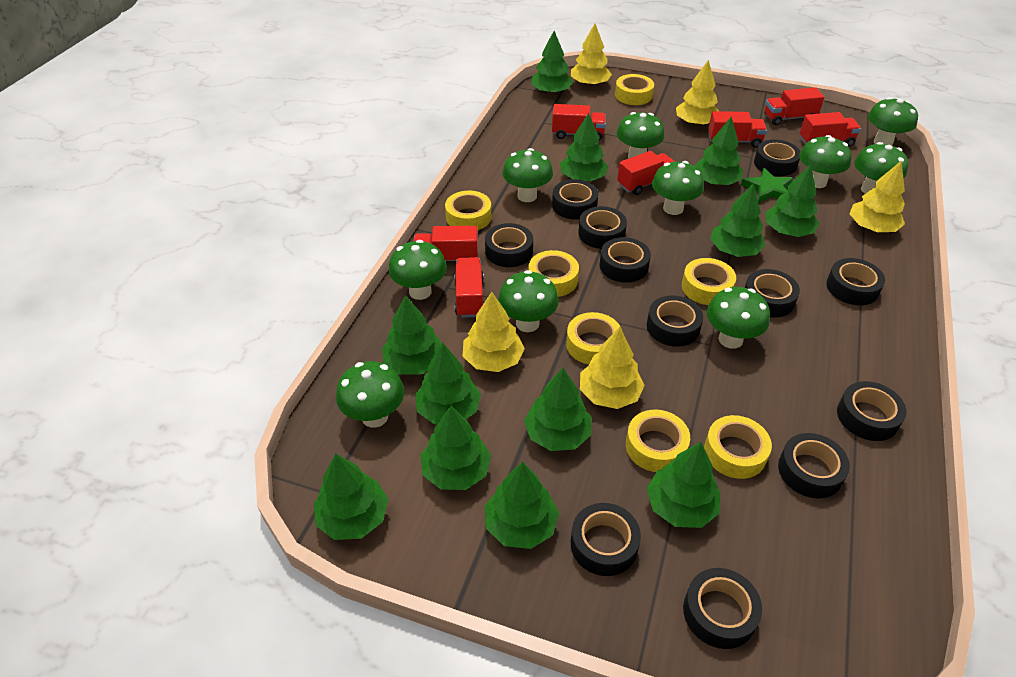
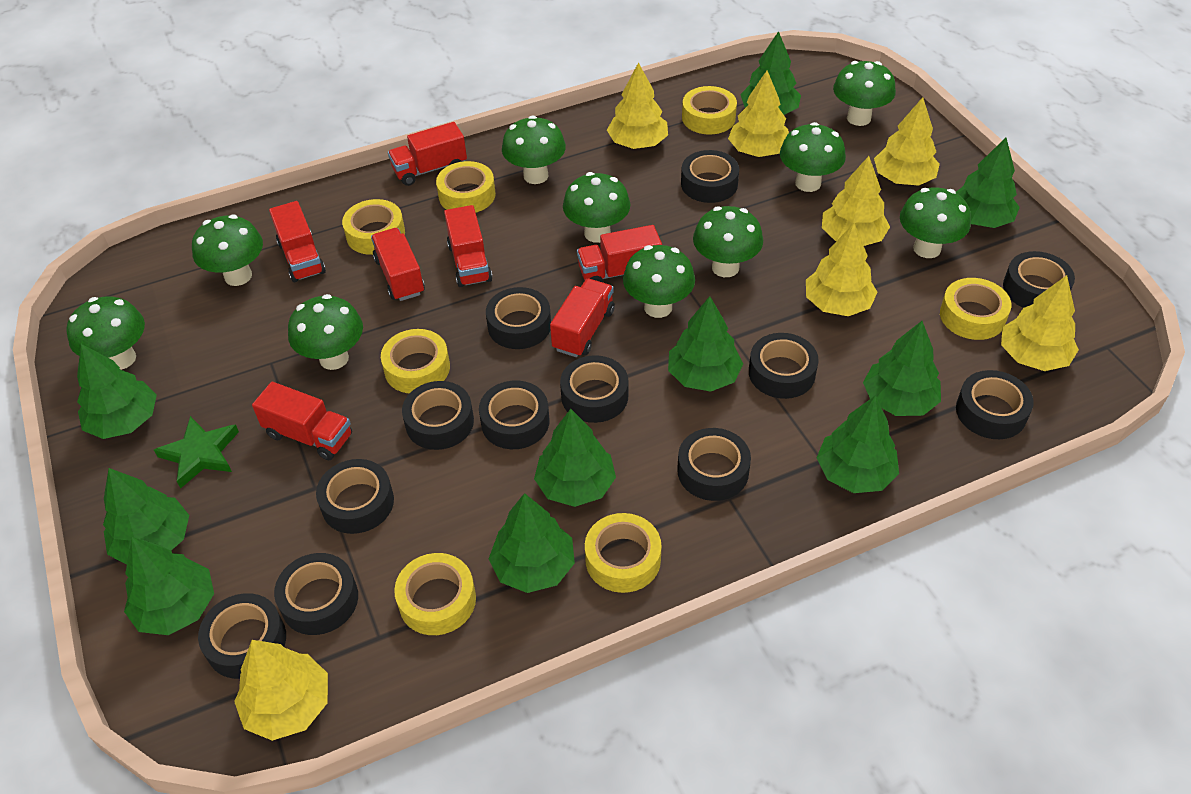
green tree: 12 -> 10
yellow tree: 5 -> 7

